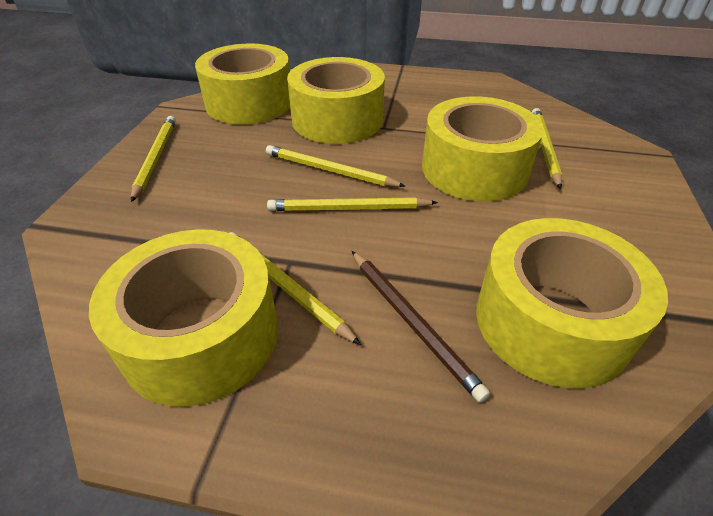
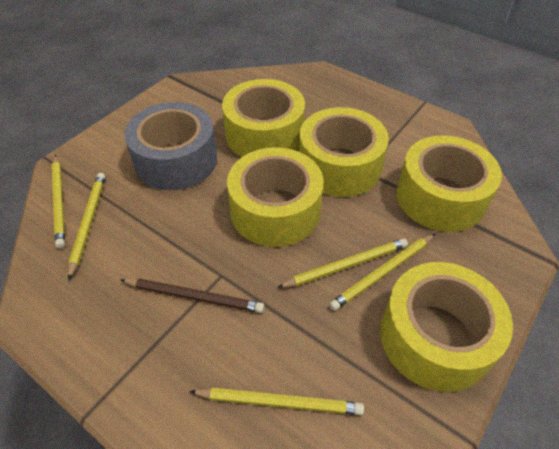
grey tape: 0 -> 1

